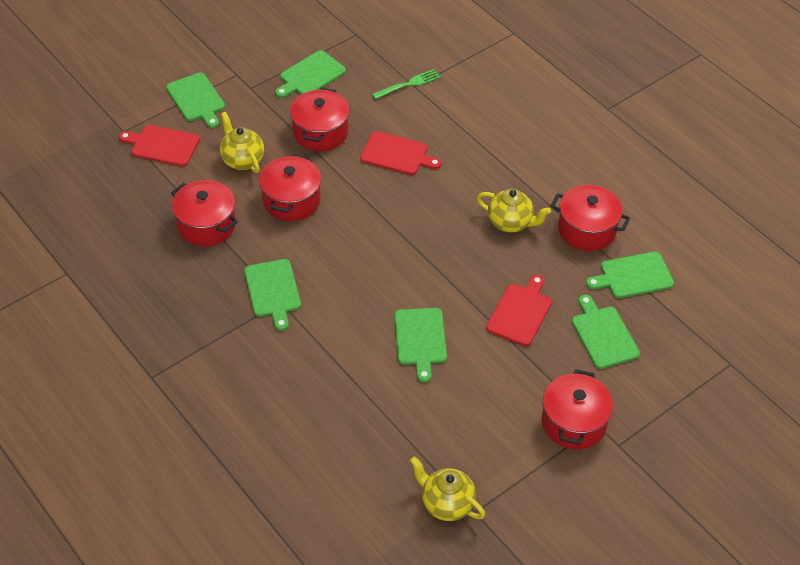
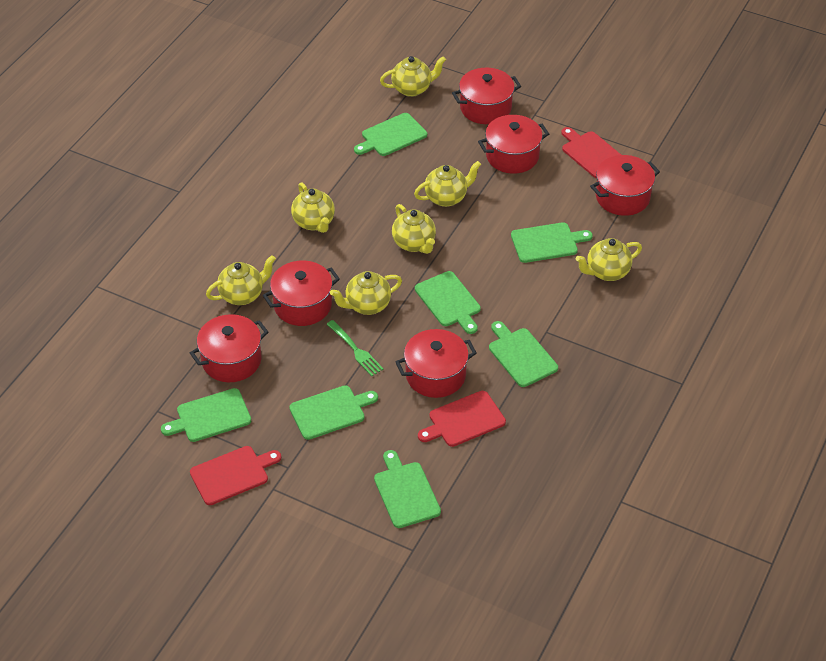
green cutting board: 6 -> 7
red pot: 5 -> 6
yellow teapot: 3 -> 7

